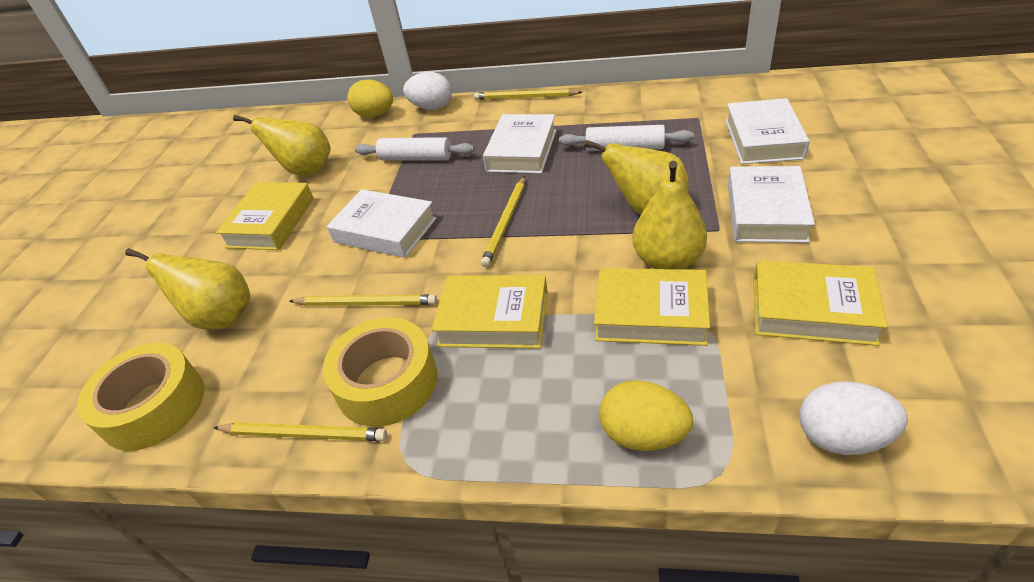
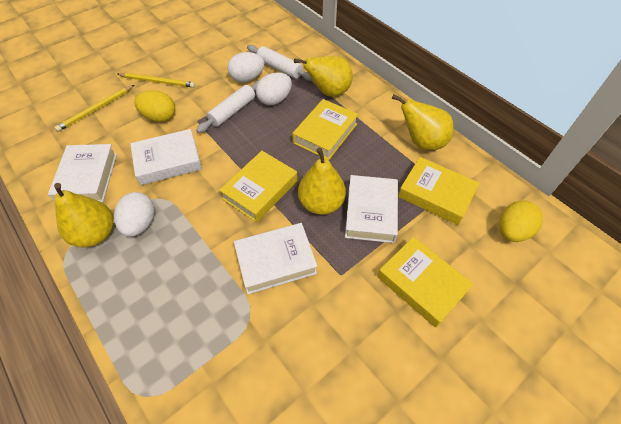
white egg: 2 -> 3
yellow pencil: 4 -> 2
yellow tape: 2 -> 0

